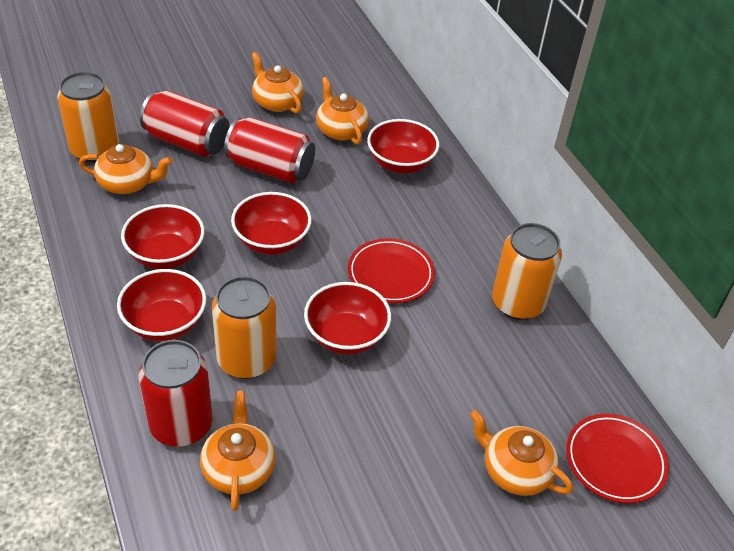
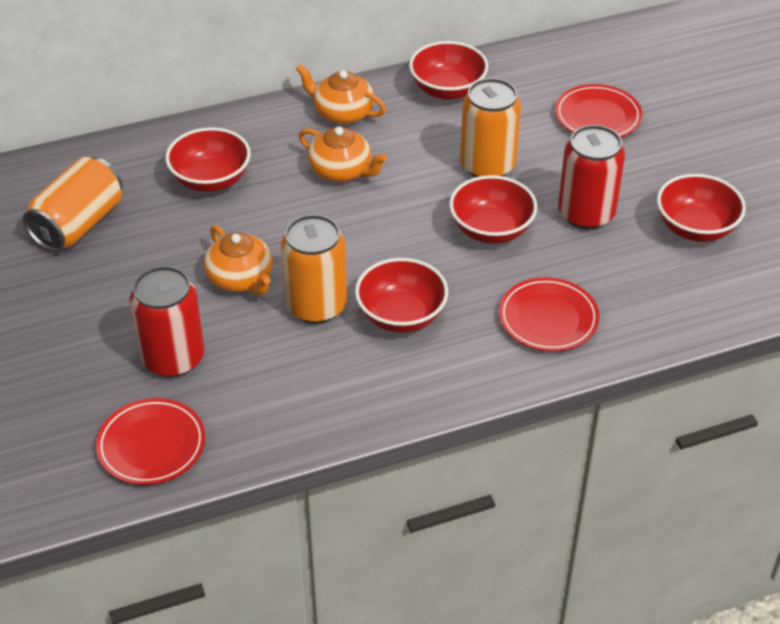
orange teapot: 5 -> 3
red can: 3 -> 2
red plate: 2 -> 3

